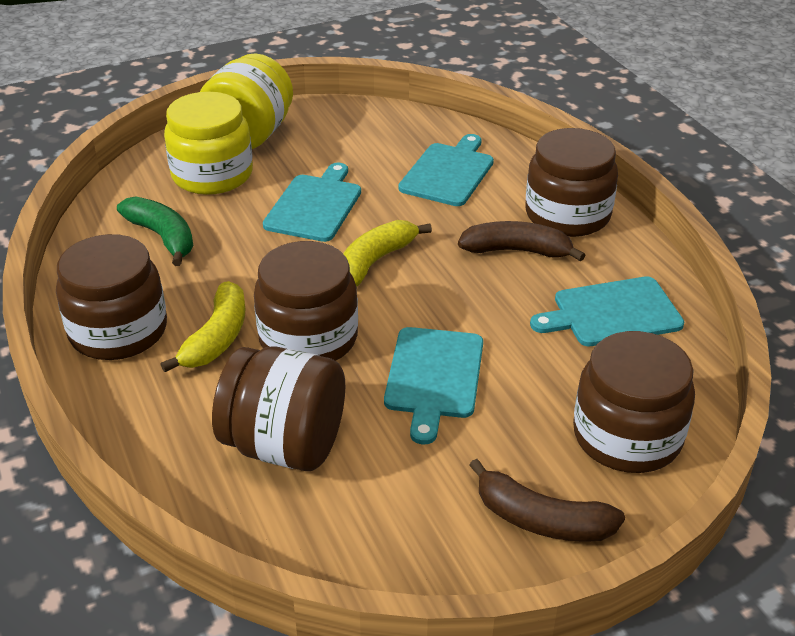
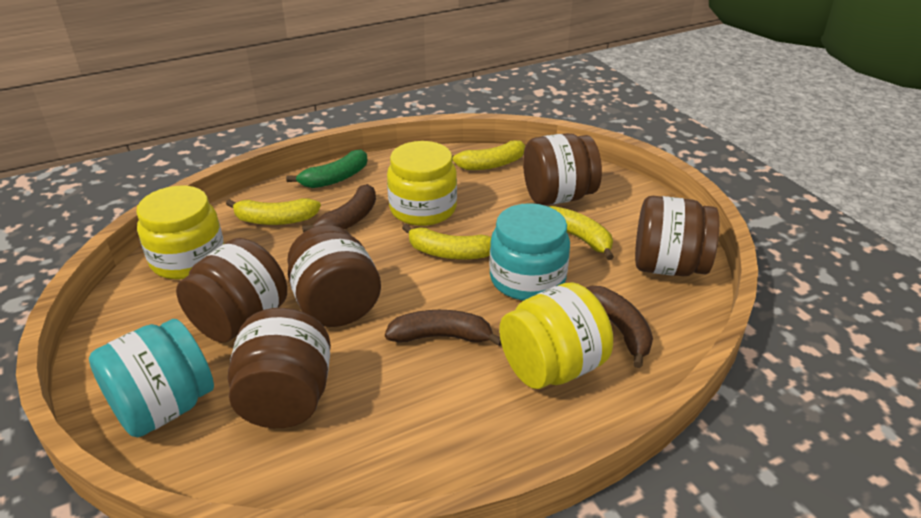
brown banana: 2 -> 3
turquoise cutting board: 4 -> 0
turquoise jar: 0 -> 2
yellow banana: 2 -> 4
yellow jar: 2 -> 3

